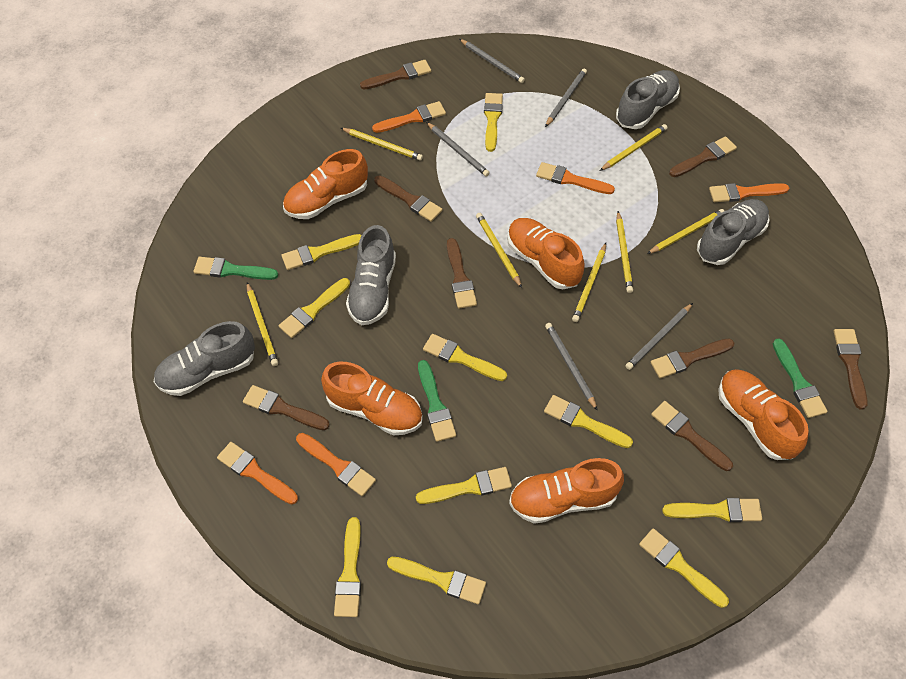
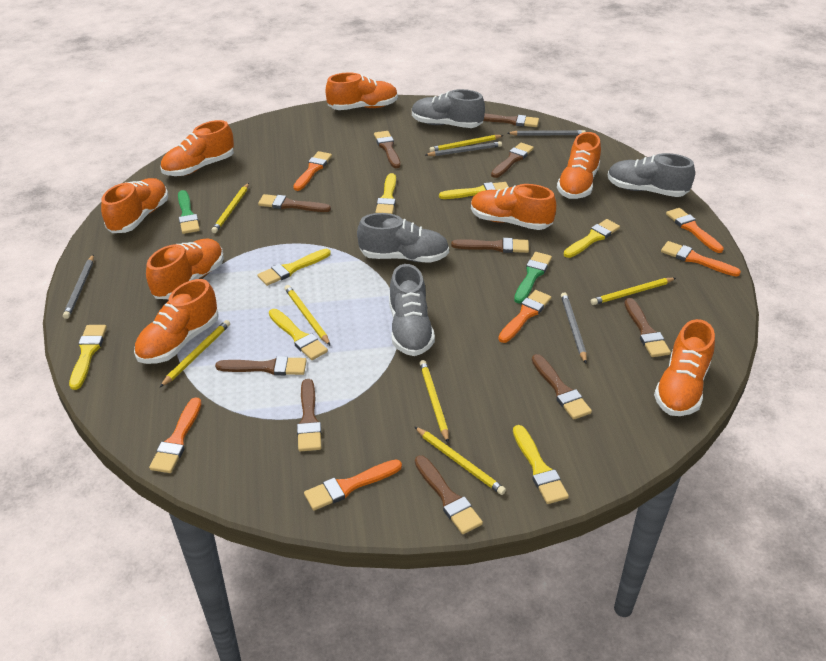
brown brush: 8 -> 10
green brush: 3 -> 2
grey pencil: 5 -> 4
orange brush: 5 -> 6
orange shoe: 5 -> 8
yellow brush: 10 -> 7

